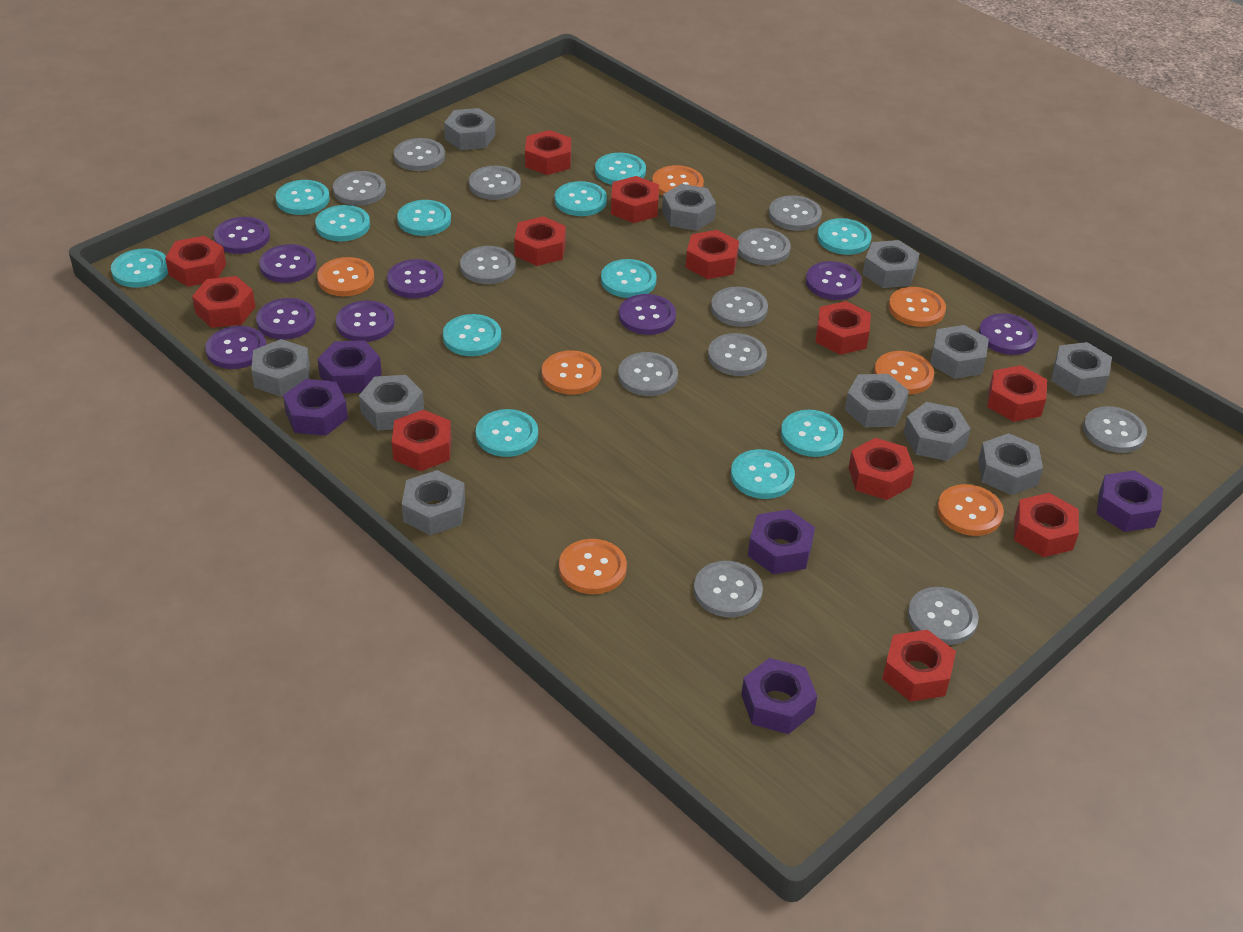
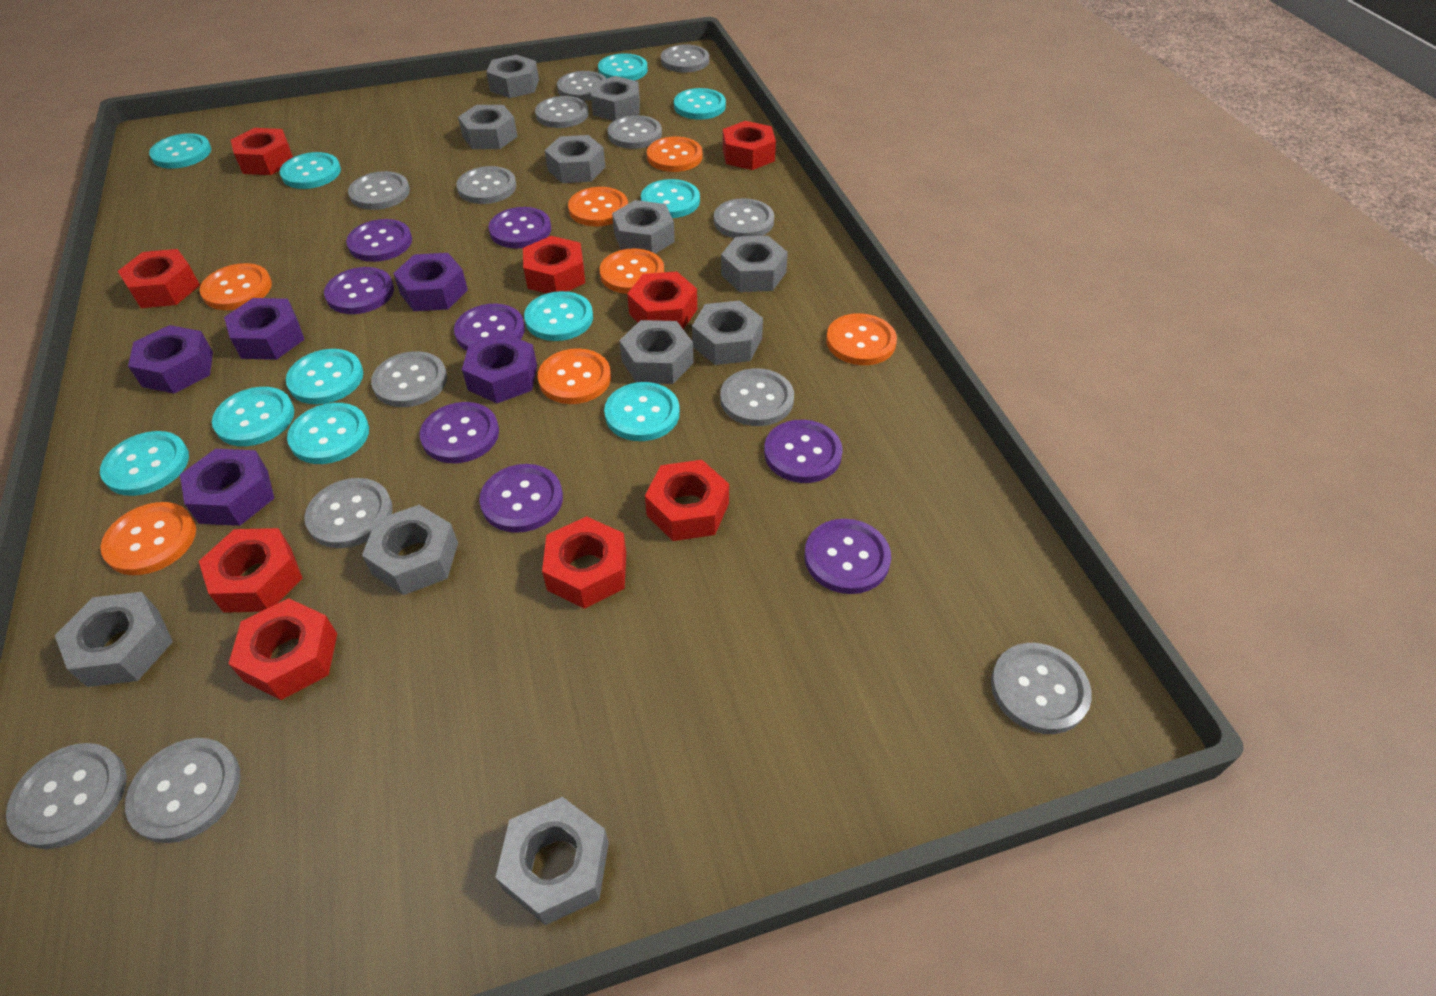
grey button: 12 -> 13
purple button: 9 -> 8
red nut: 12 -> 9
turquoise button: 12 -> 11

